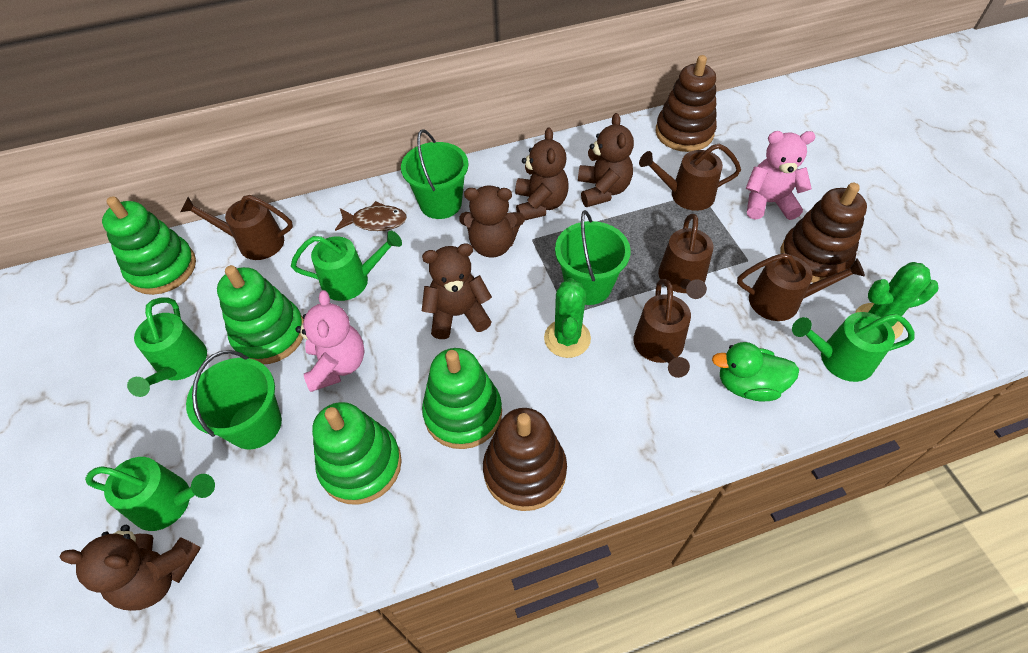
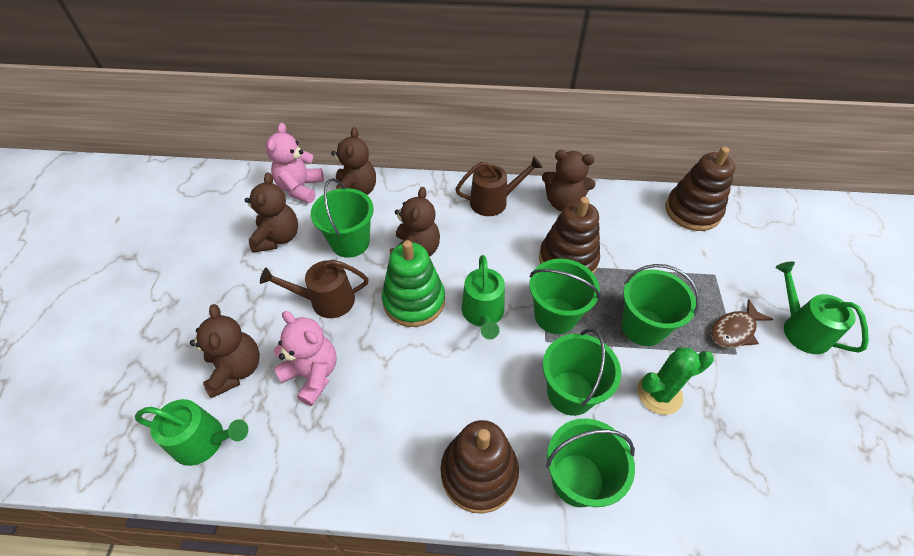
brown watering can: 5 -> 2
green bucket: 3 -> 5
green cactus: 2 -> 1
green duck: 1 -> 0
green stacking toy: 4 -> 1
green watering can: 4 -> 3

